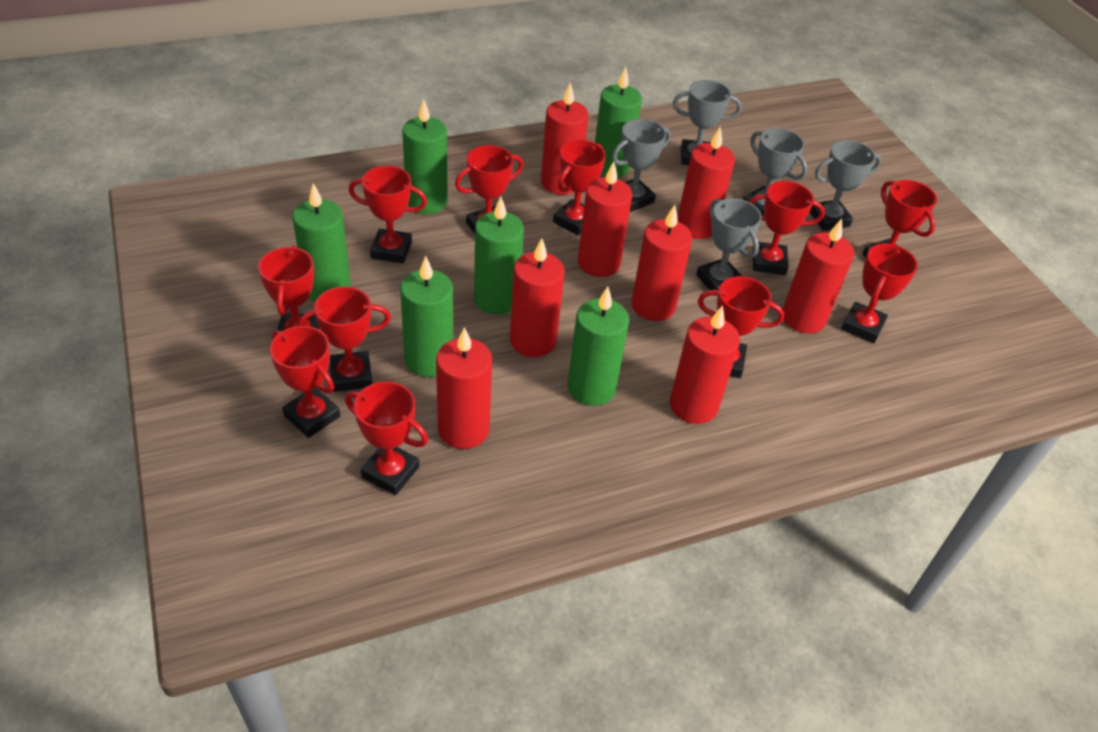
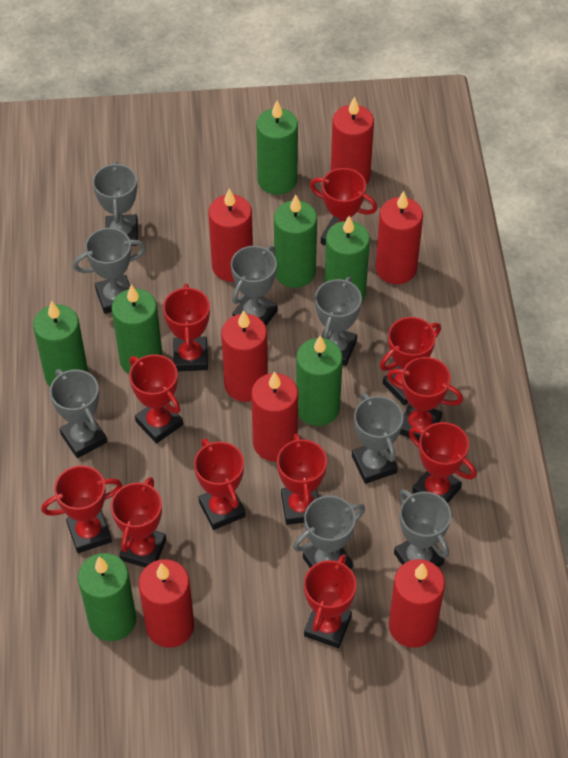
green candle: 6 -> 7
grey trophy: 5 -> 8
red candle: 8 -> 7

